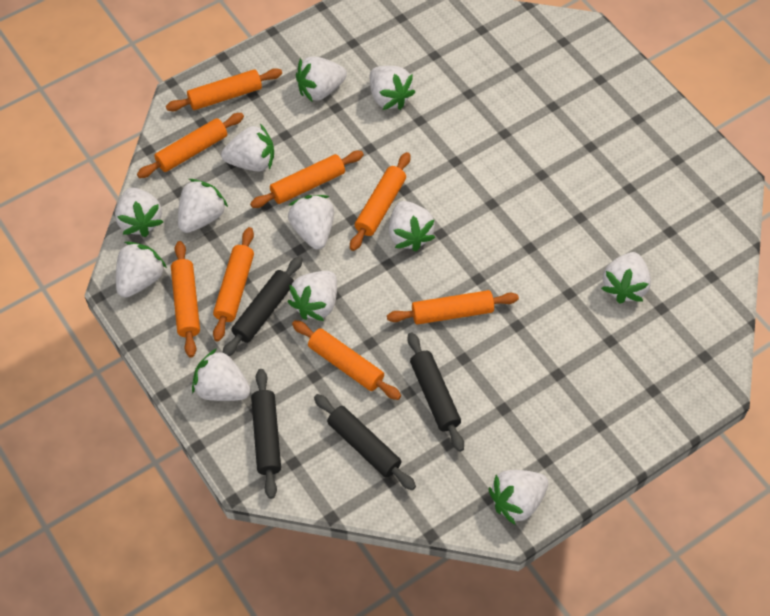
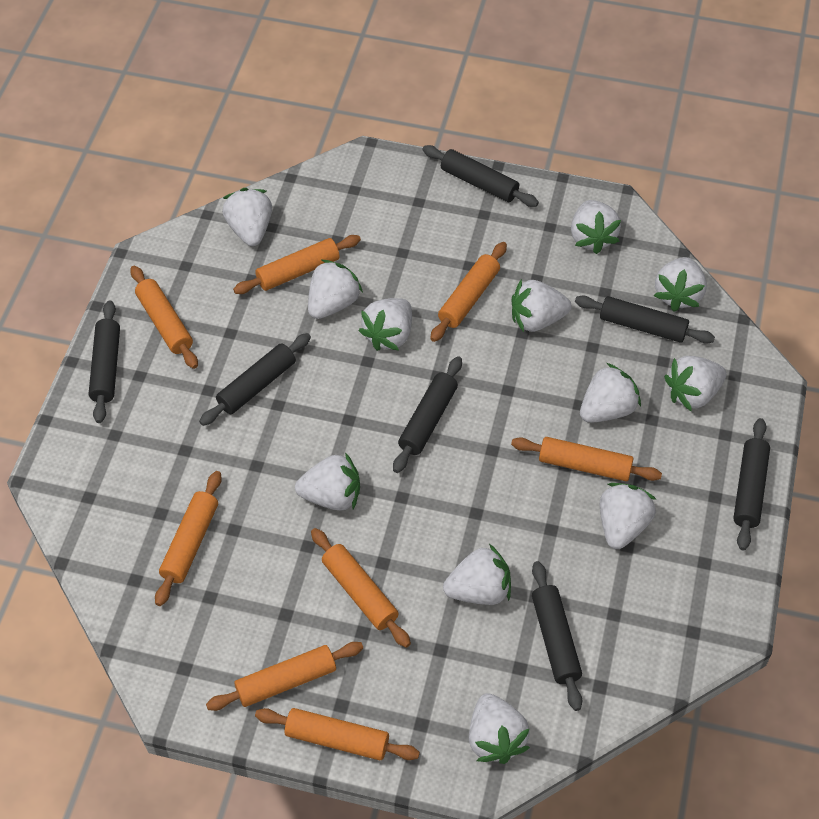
black rolling pin: 4 -> 7

